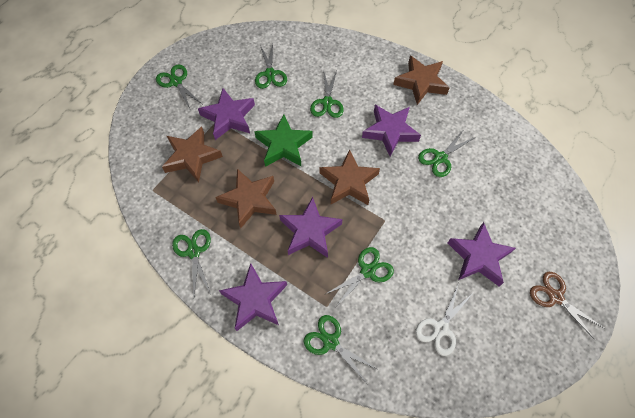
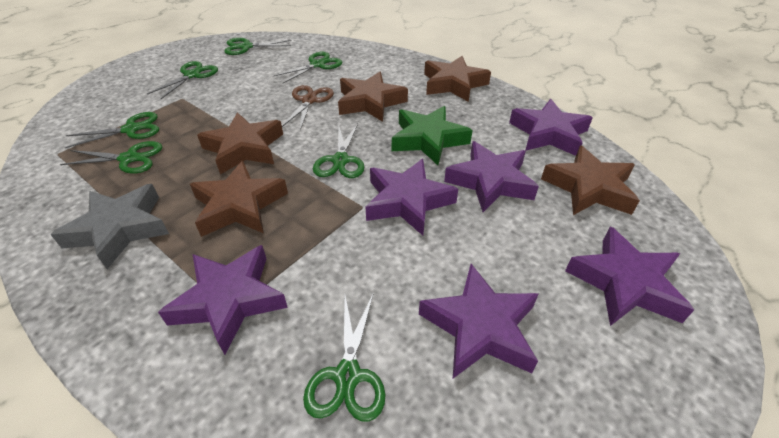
brown star: 4 -> 5
grey star: 0 -> 1
purple star: 5 -> 6
white scissors: 1 -> 0

